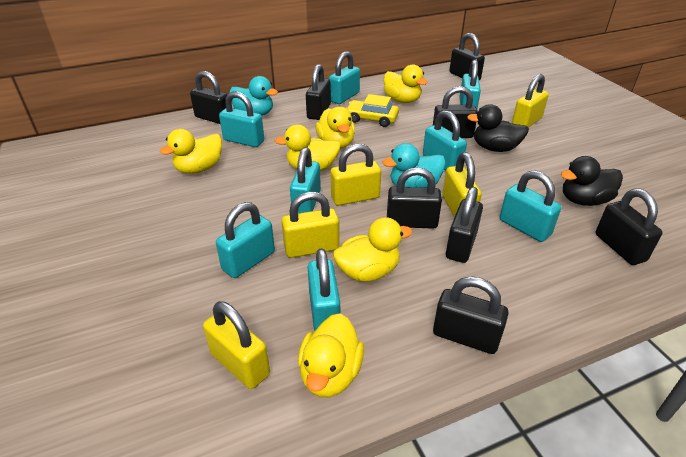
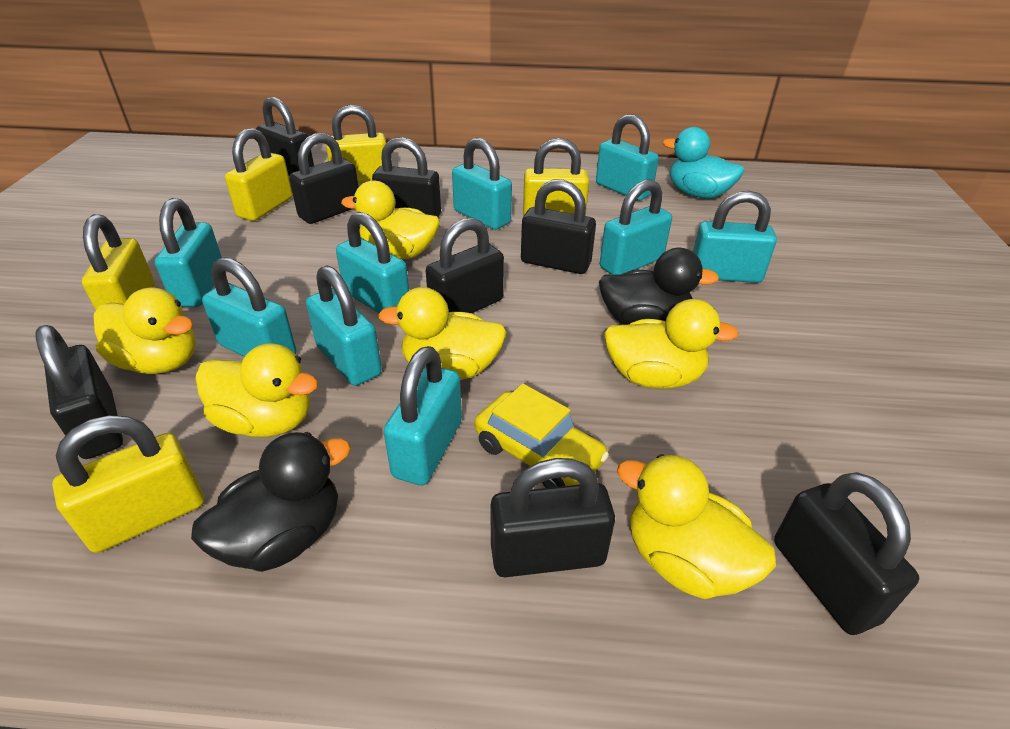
turquoise duck: 2 -> 1
turquoise padlock: 8 -> 9

